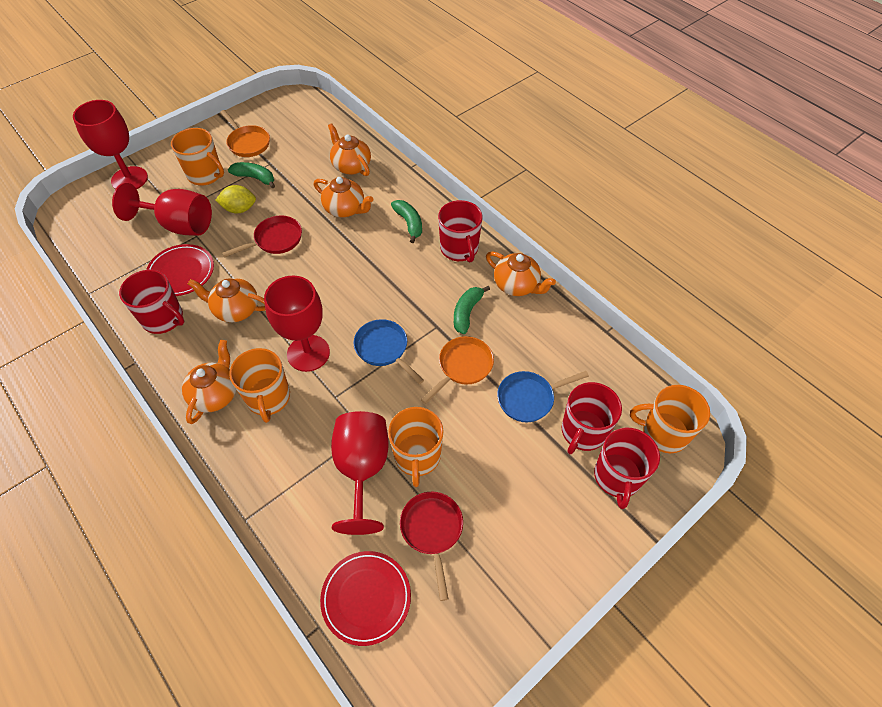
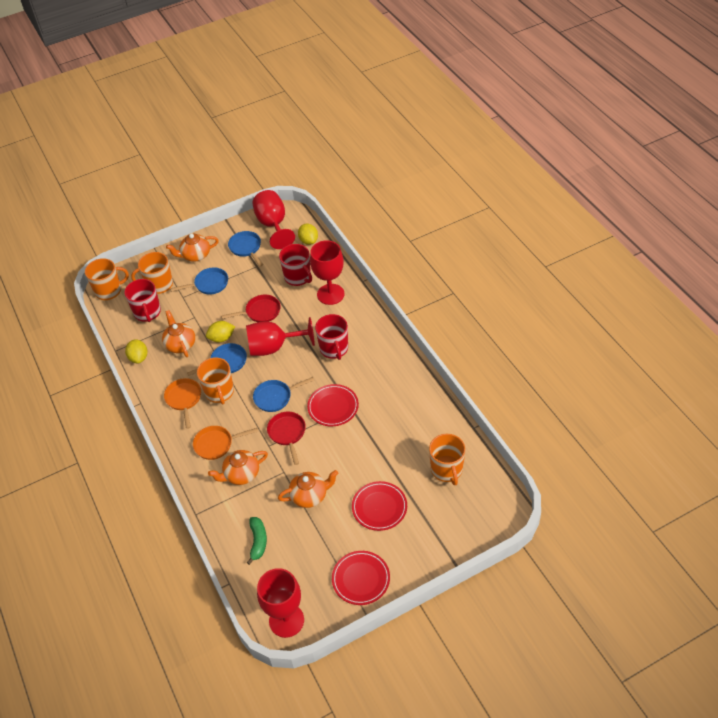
blue pan: 2 -> 4
green banana: 3 -> 1
orange teapot: 5 -> 4
red mug: 4 -> 3
red plate: 2 -> 3
yellow lemon: 1 -> 3

